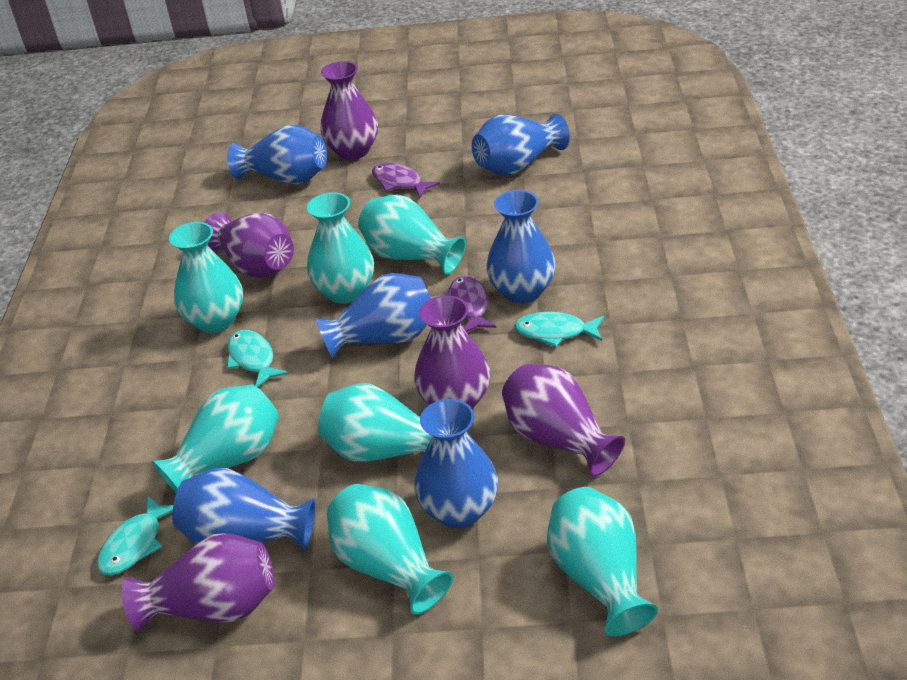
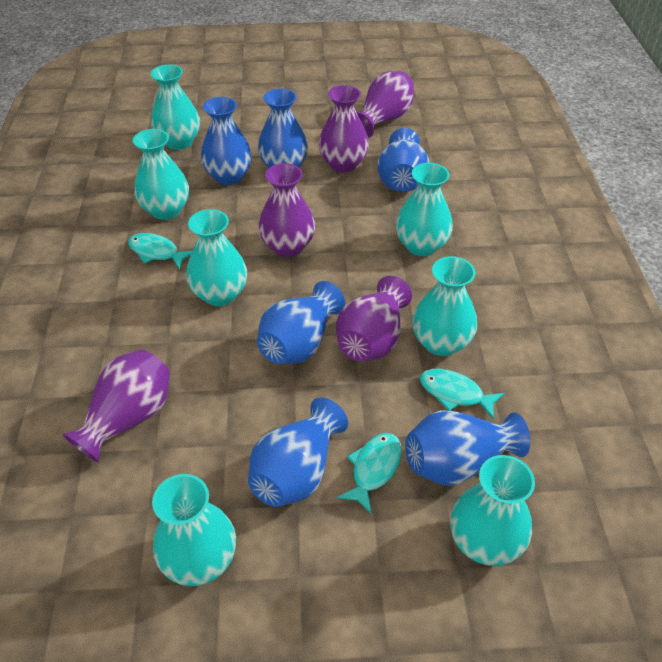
purple fish: 2 -> 0

